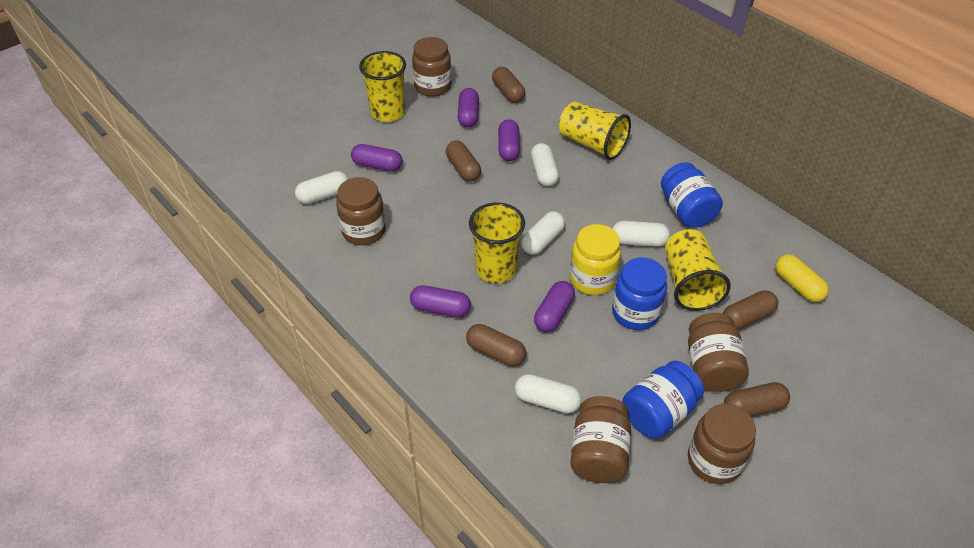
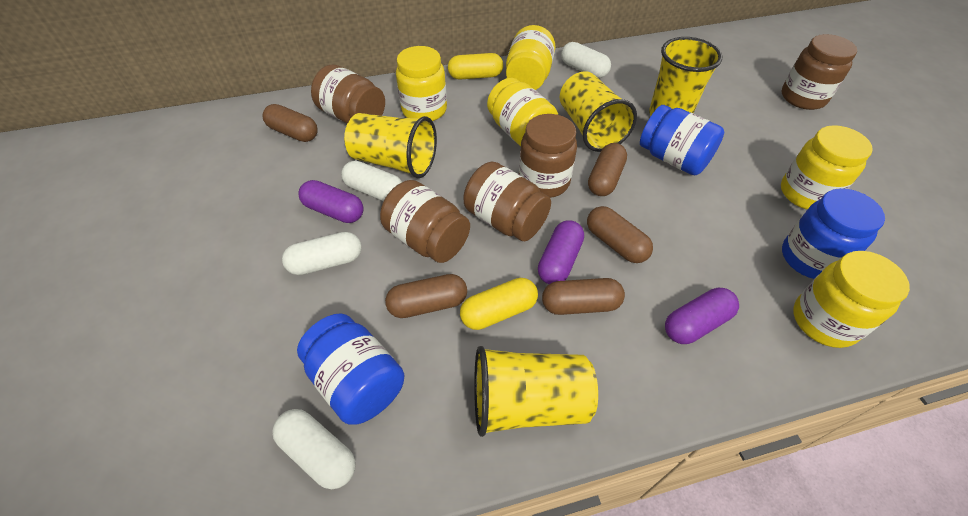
purple capsule: 5 -> 3
white capsule: 5 -> 4
yellow capsule: 1 -> 2
yellow jar: 1 -> 5

